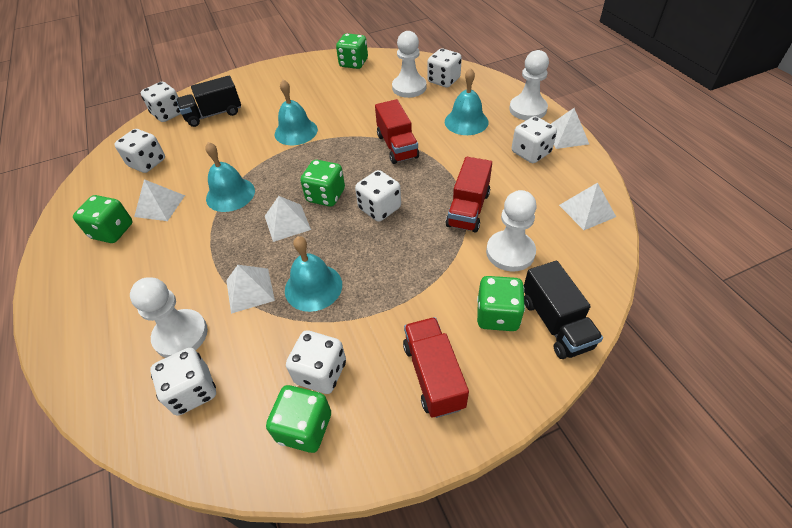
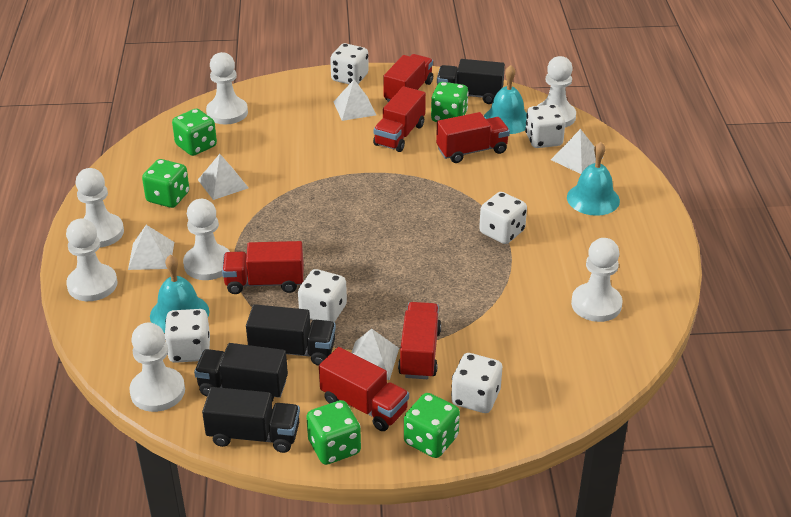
black truck: 2 -> 4
red truck: 3 -> 6
turquoise bell: 4 -> 3
white dice: 7 -> 6
white pawn: 4 -> 7

